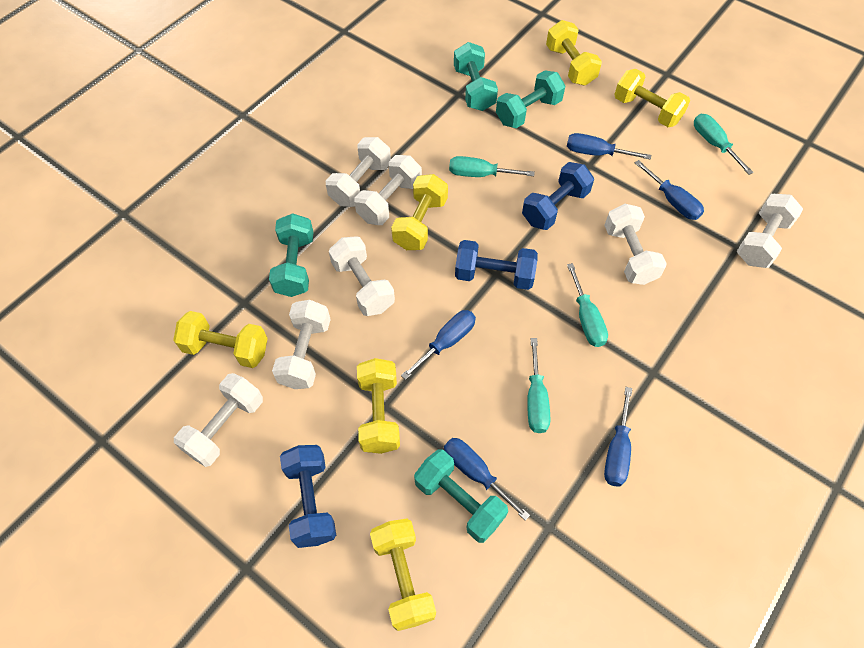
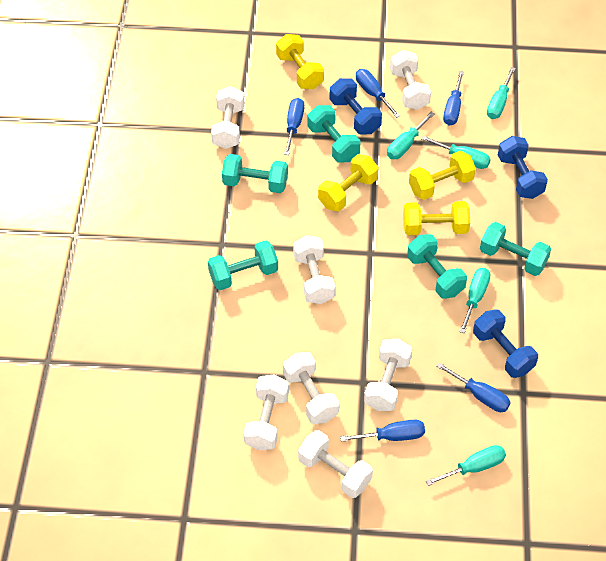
turquoise dumbbell: 4 -> 5
turquoise screwdriver: 4 -> 5
yellow dumbbell: 6 -> 4

